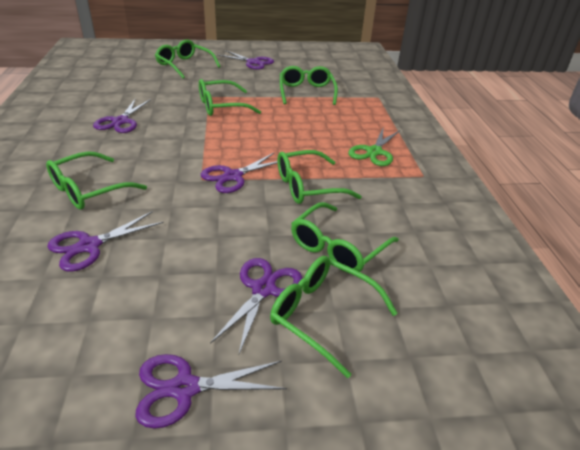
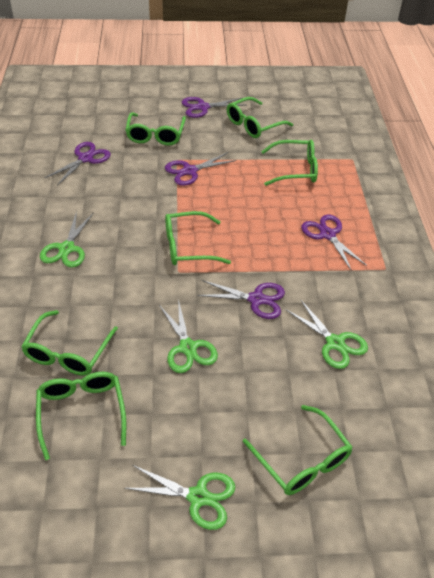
green scissors: 1 -> 4
purple scissors: 6 -> 5

